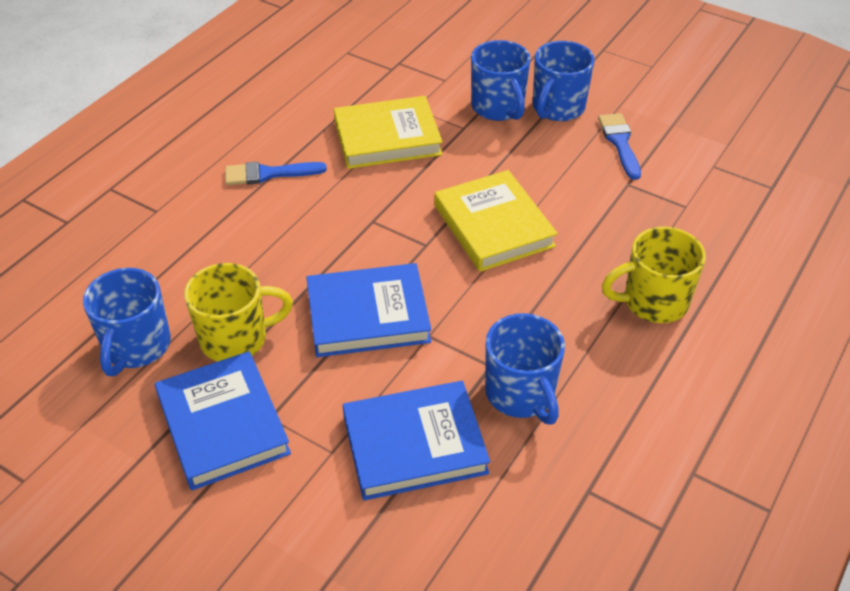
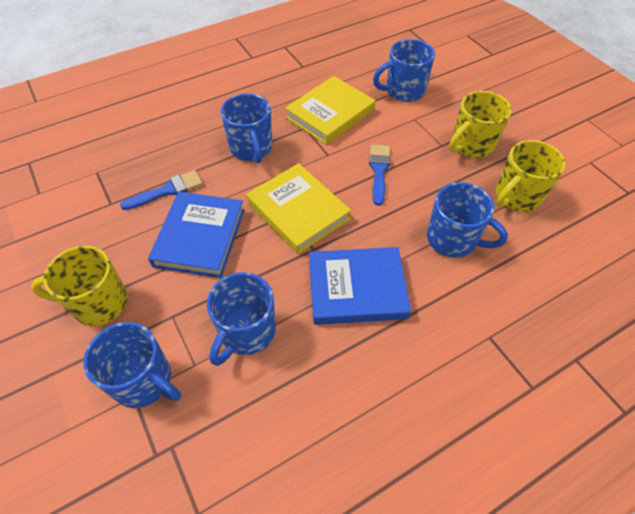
blue book: 3 -> 2
blue mug: 4 -> 5
yellow mug: 2 -> 3

